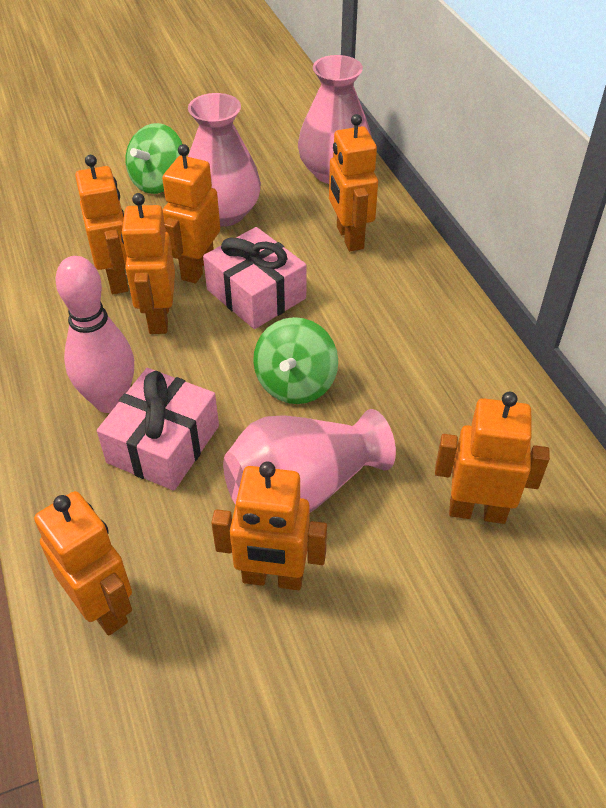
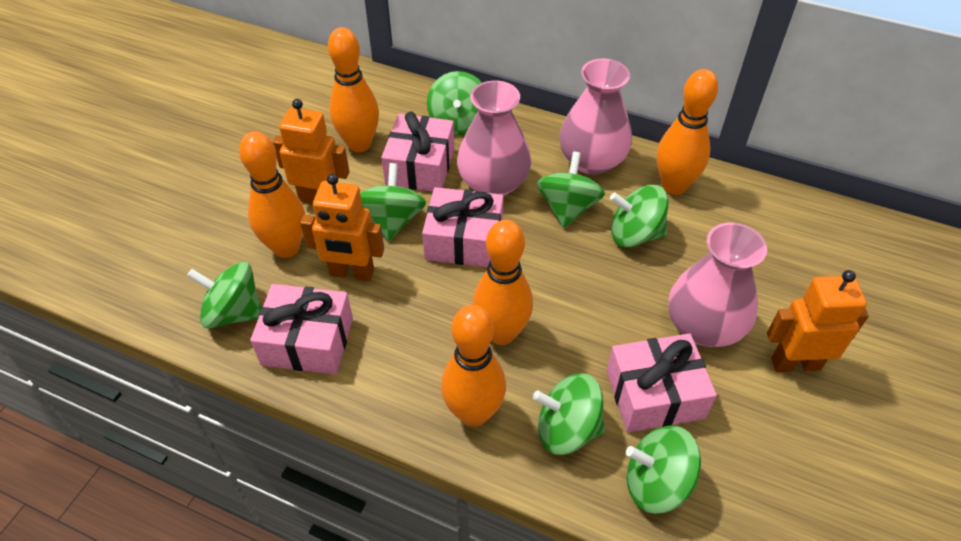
green spinning top: 2 -> 7
orange bowling pin: 0 -> 5
orange robot: 7 -> 3
pink bowling pin: 1 -> 0
pink gift: 2 -> 4

